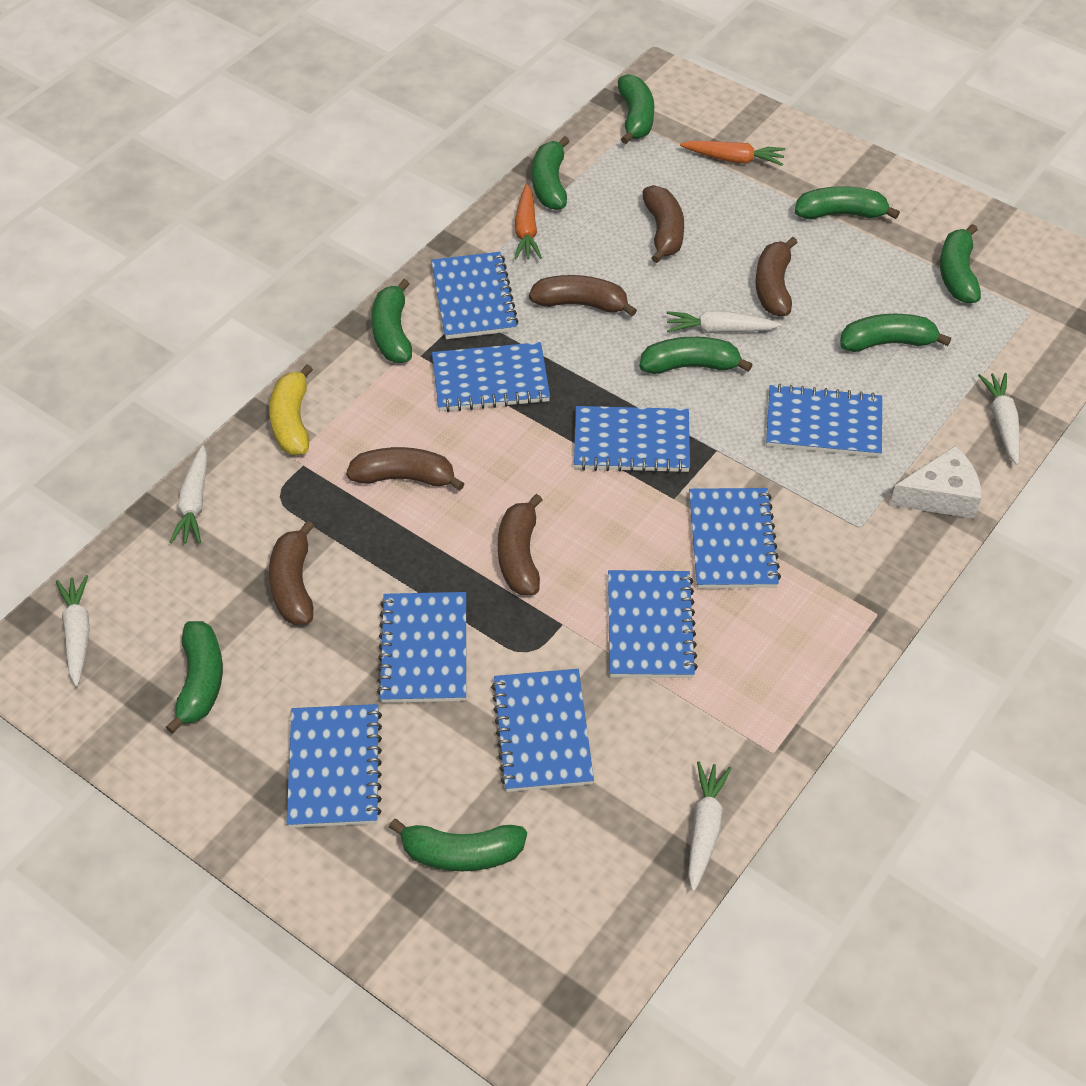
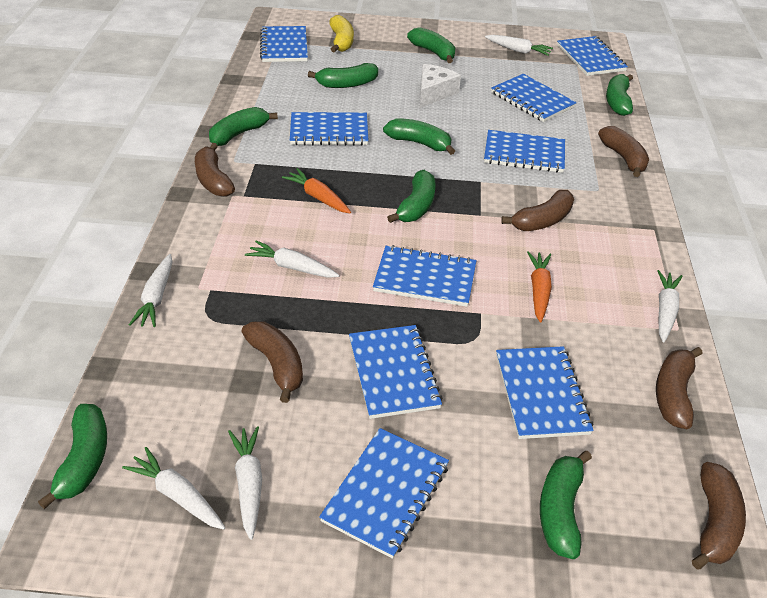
green banana: 9 -> 8
white carrot: 5 -> 6

